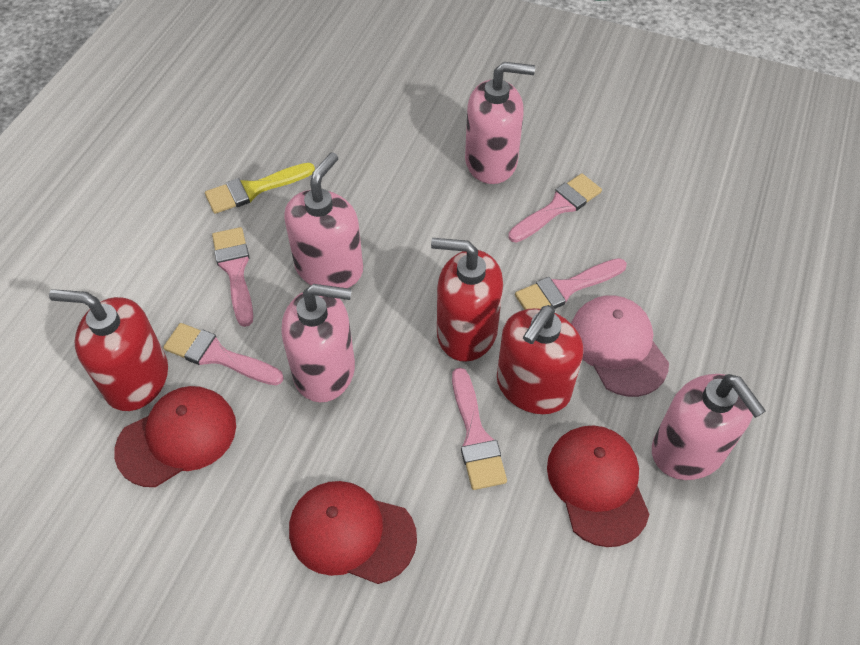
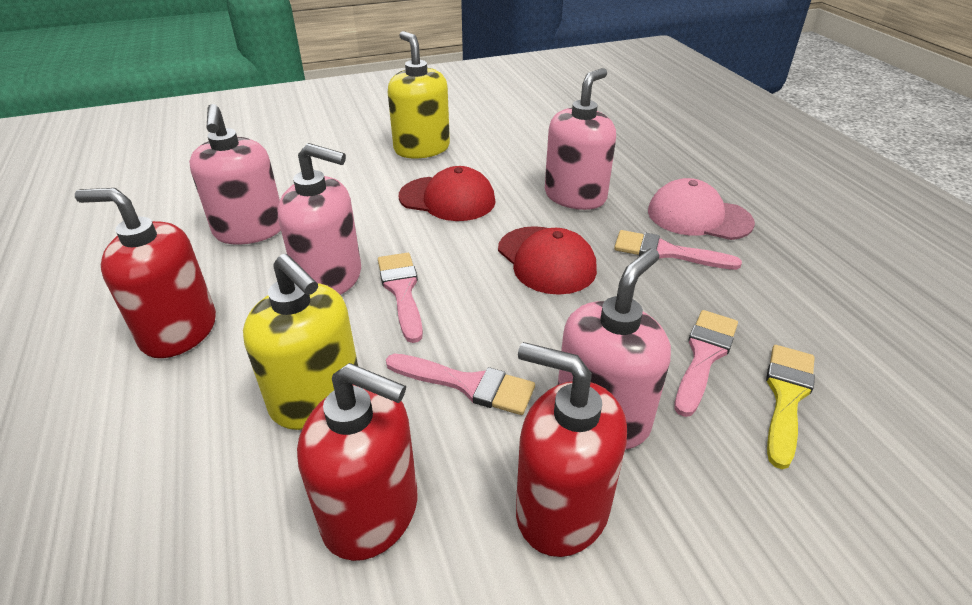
pink brush: 5 -> 4
red cap: 3 -> 2
yellow soap dispenser: 0 -> 2

